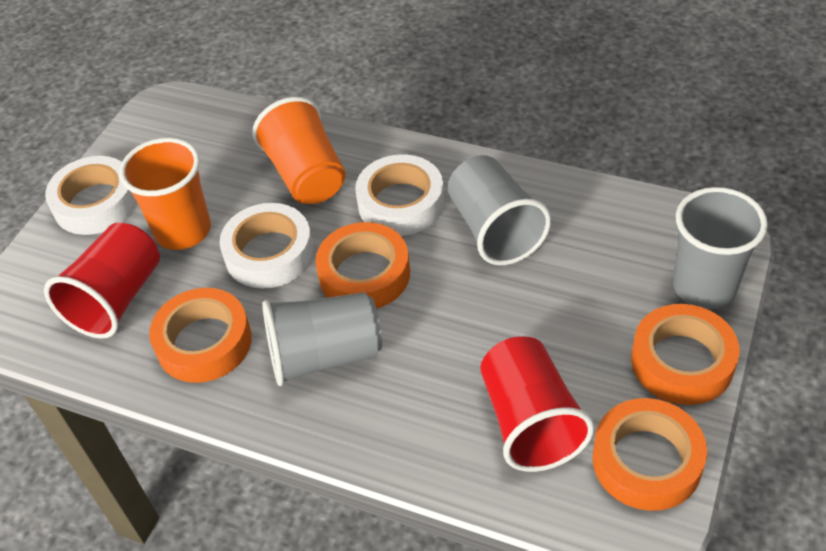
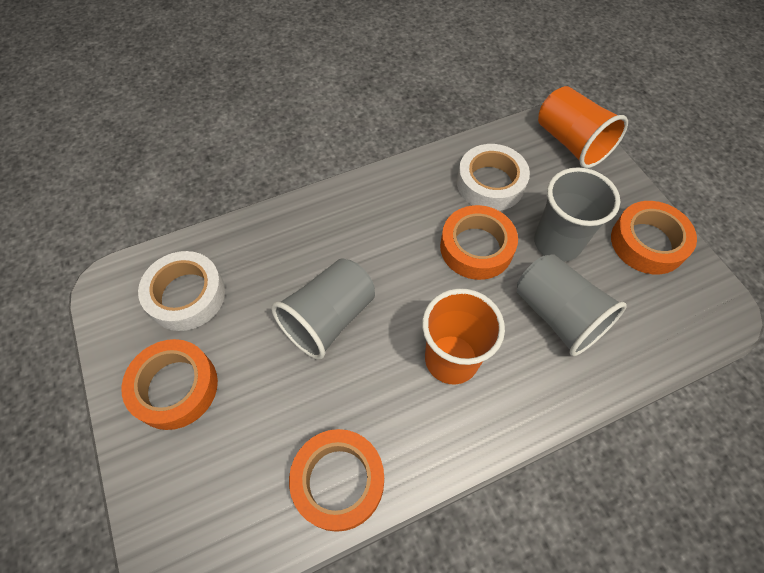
red cup: 2 -> 0
white tape: 3 -> 2

